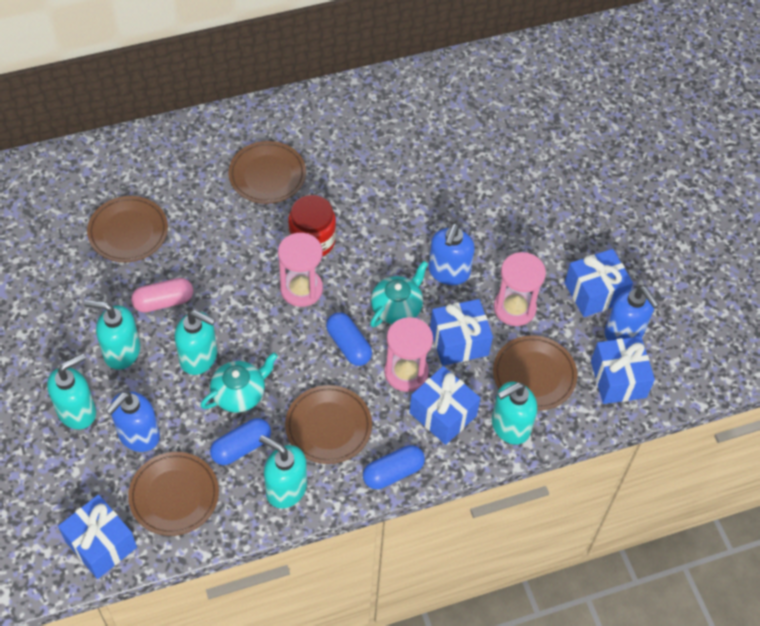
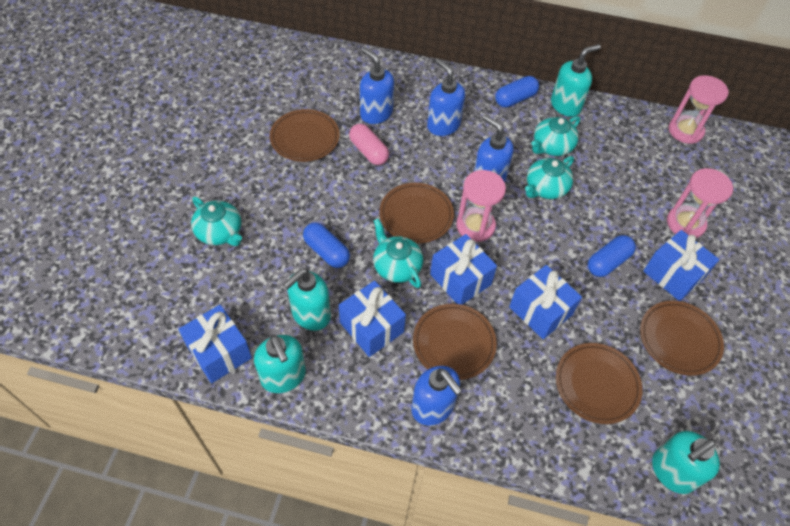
blue soap dispenser: 3 -> 4
red jar: 1 -> 0
turquoise soap dispenser: 5 -> 4
turquoise teapot: 2 -> 4

